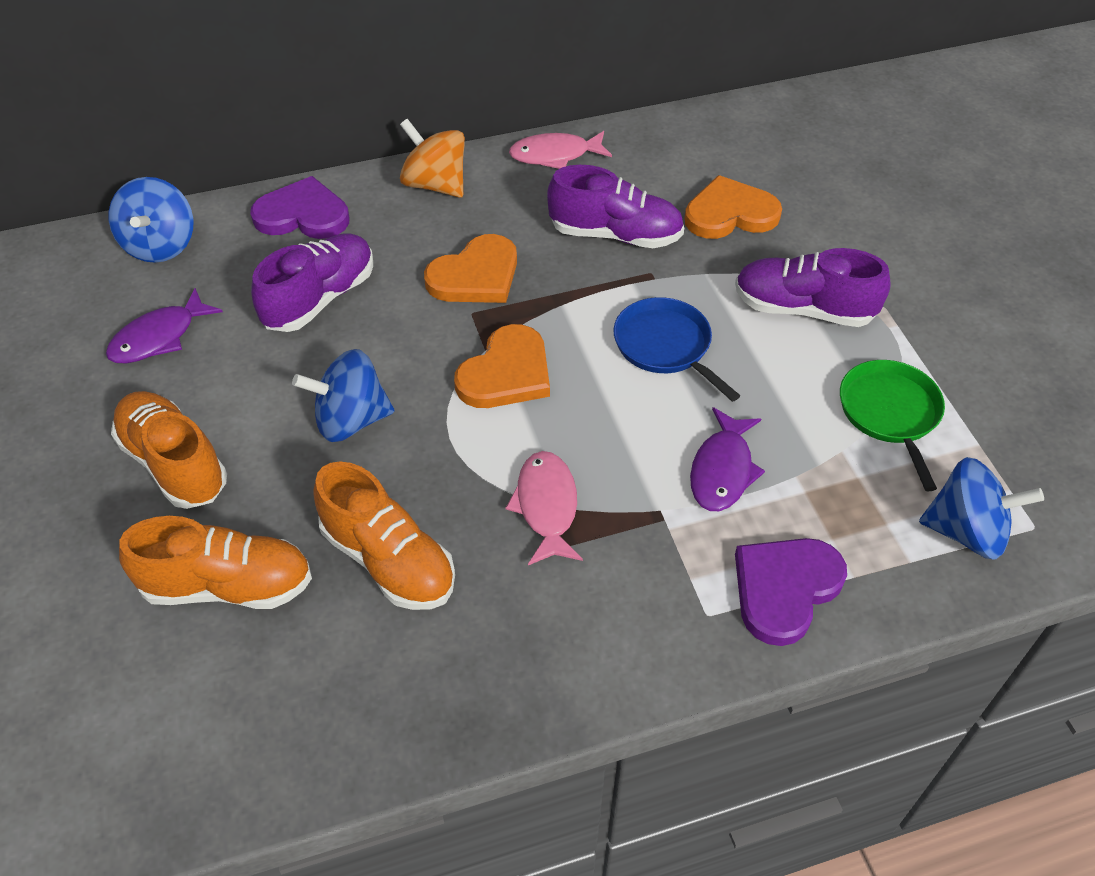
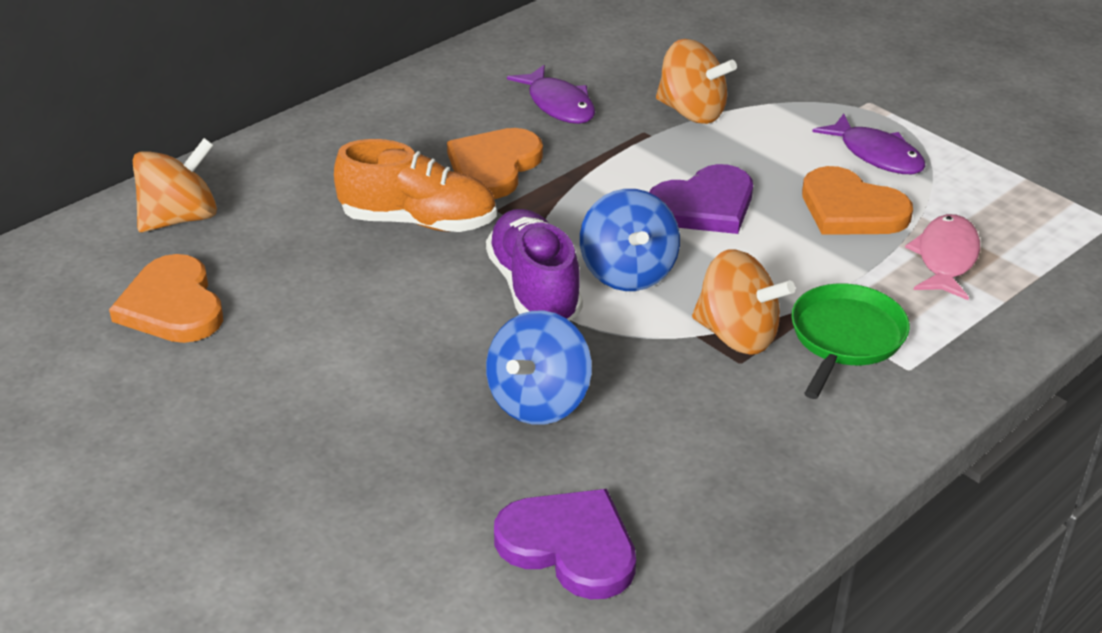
blue pan: 1 -> 0
blue spinning top: 3 -> 2
orange shoe: 3 -> 1
orange spinning top: 1 -> 3
pink fish: 2 -> 1
purple shoe: 3 -> 1

